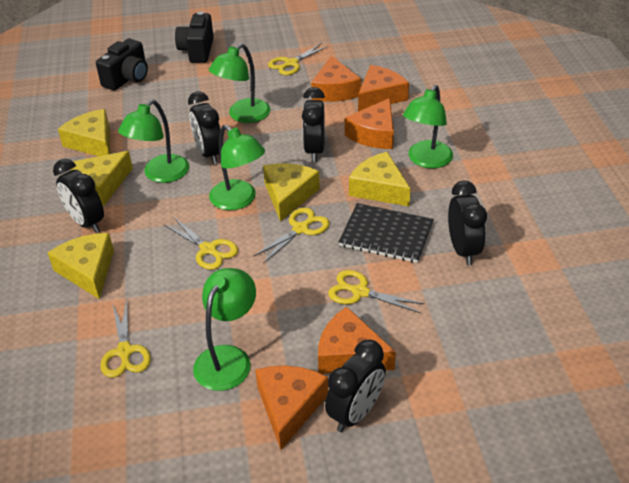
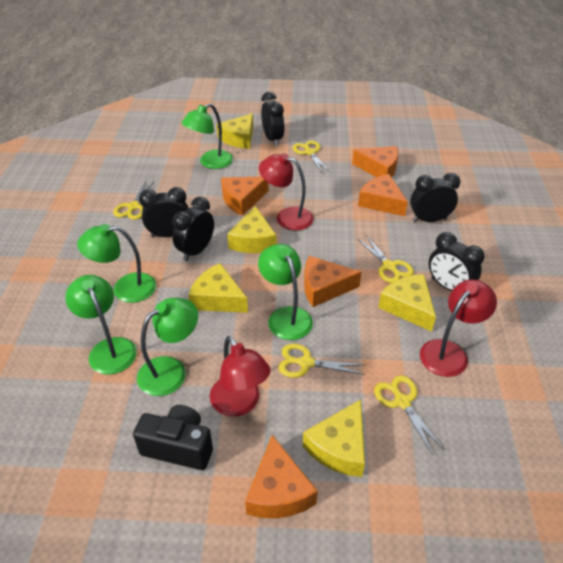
black camera: 2 -> 1
black notebook: 1 -> 0
red lamp: 0 -> 3

